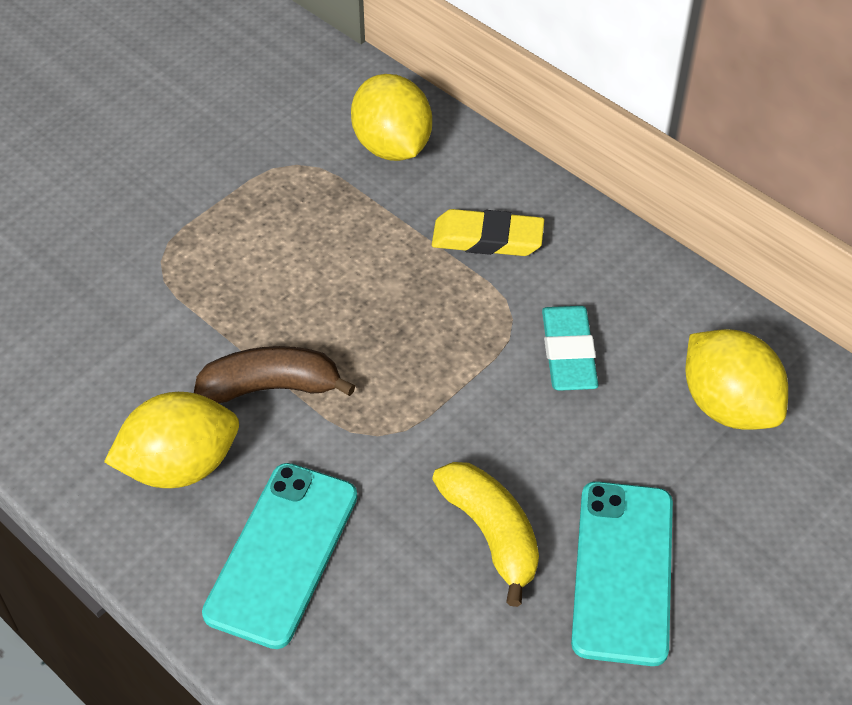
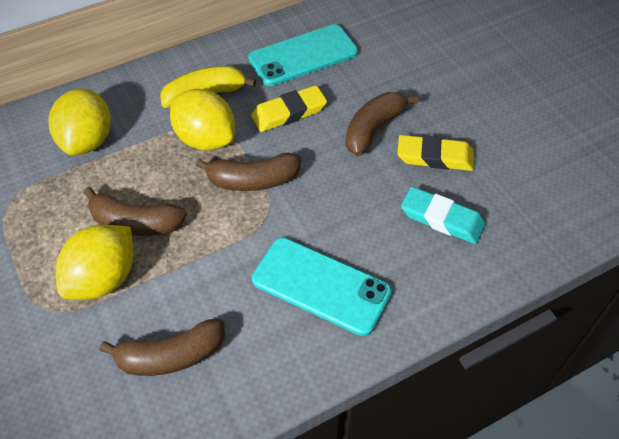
brown banana: 1 -> 4
yellow eraser: 1 -> 2

